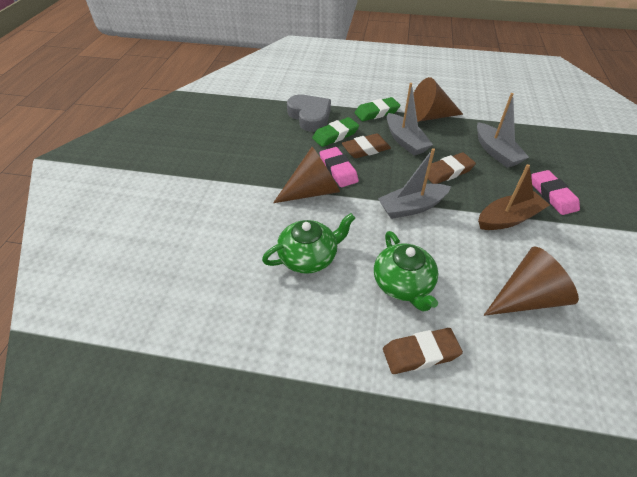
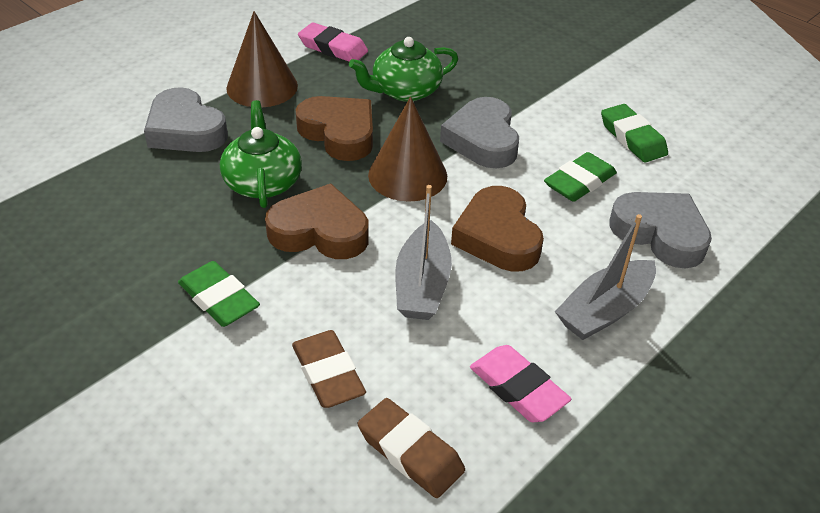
brown boat: 1 -> 0
brown cone: 3 -> 2
brown eraser: 3 -> 2
brown heart: 0 -> 3
green eraser: 2 -> 3
grey boat: 3 -> 2
grey heart: 1 -> 3

